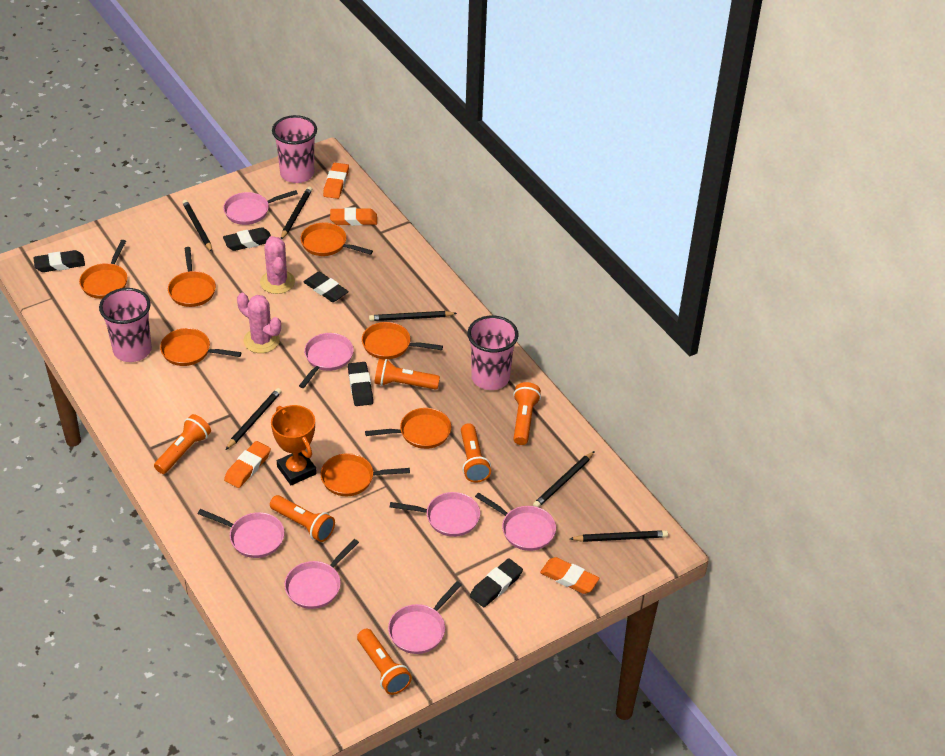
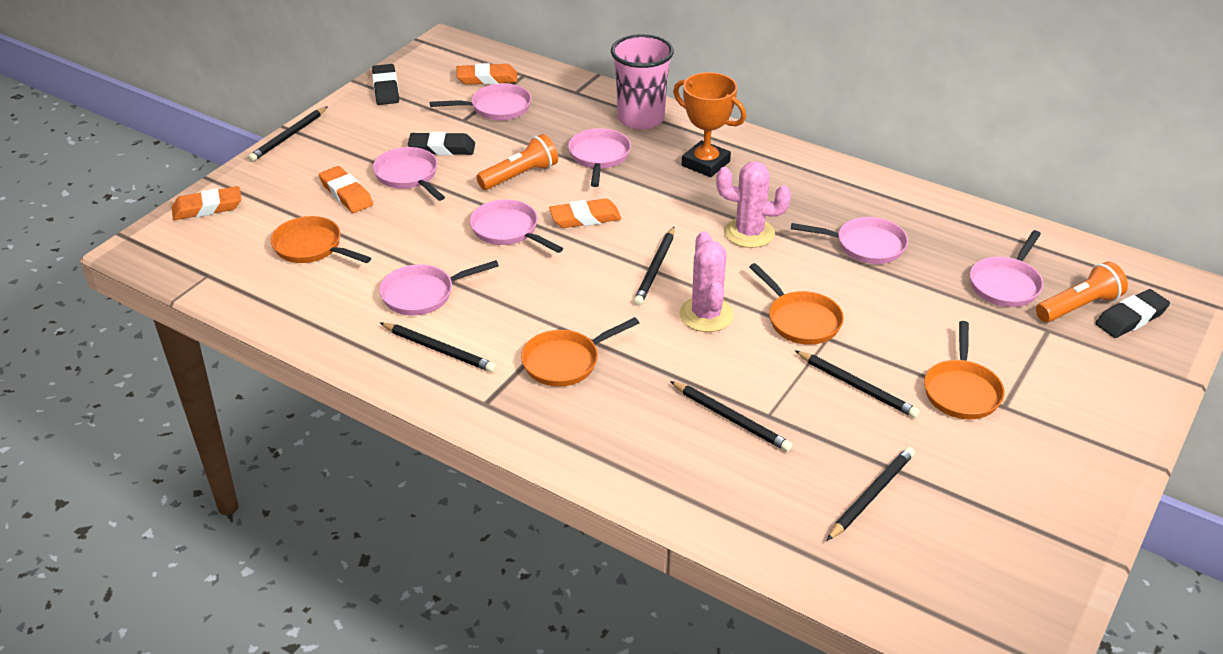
black eraser: 5 -> 3
orange flashlight: 6 -> 2
orange pan: 7 -> 4
pink cup: 3 -> 1

